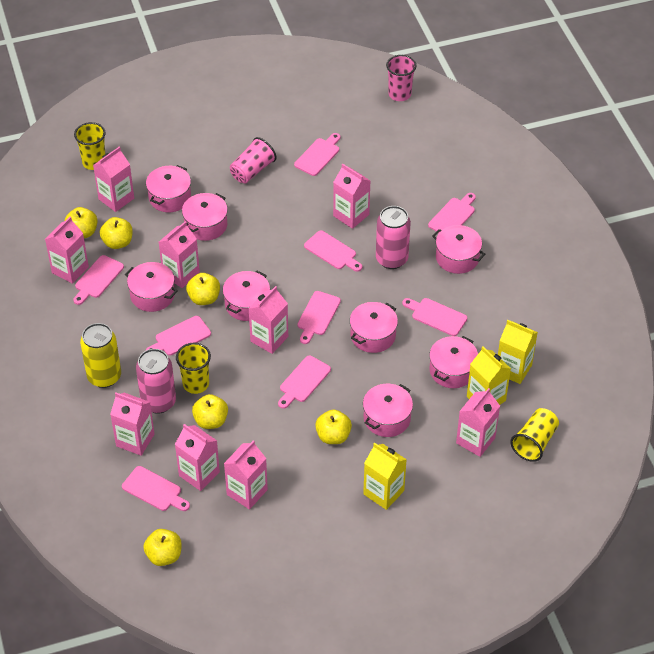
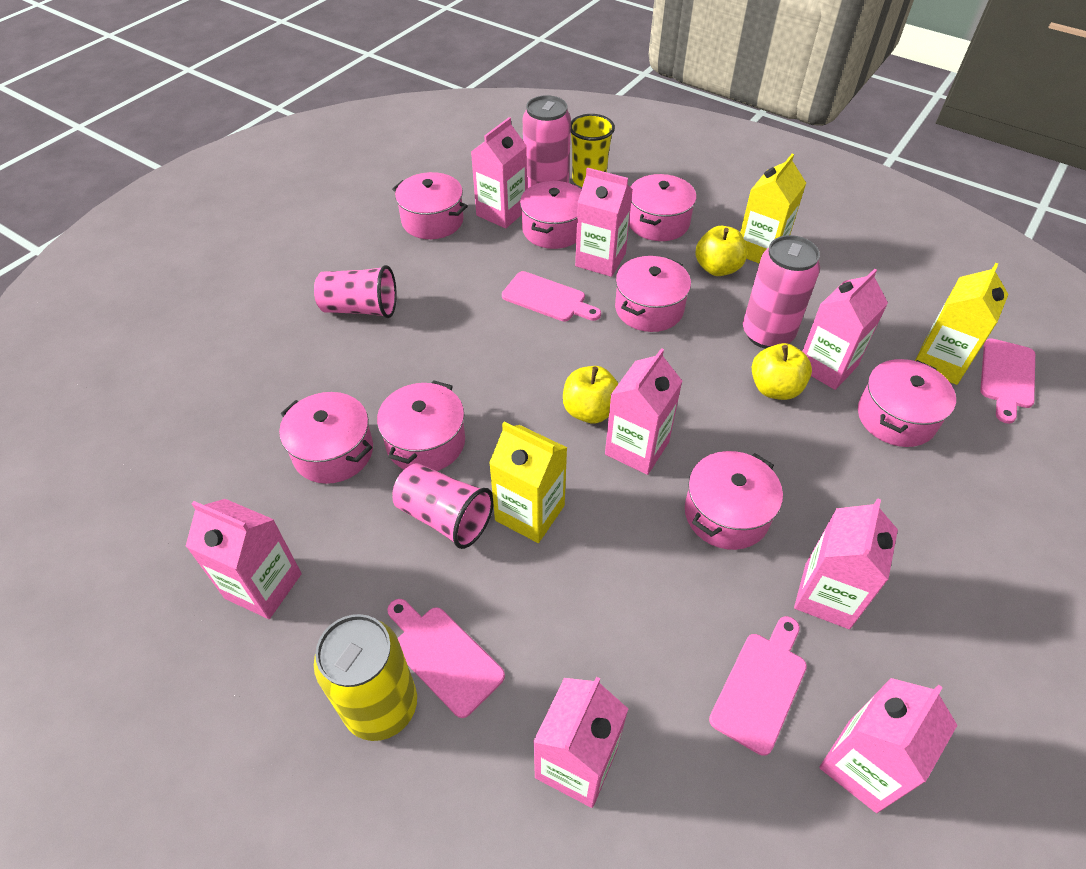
pink carton: 9 -> 8
pink cutting board: 9 -> 4
yellow apple: 6 -> 3
yellow cup: 3 -> 1

